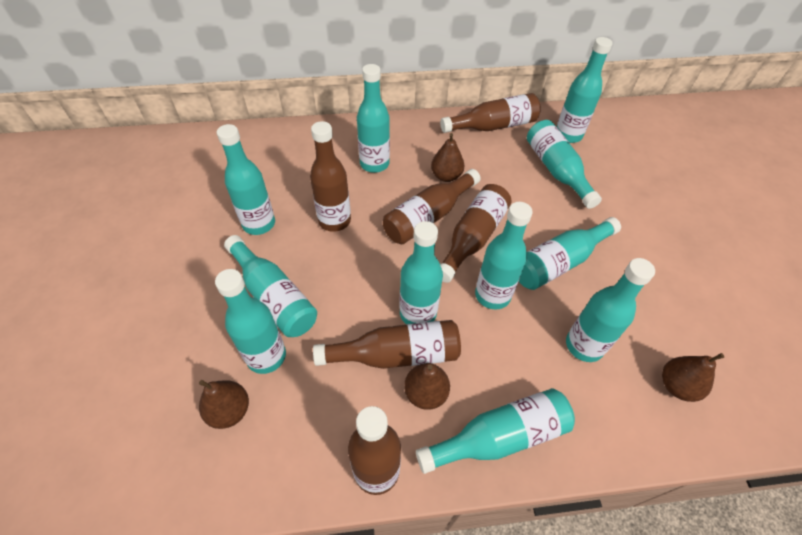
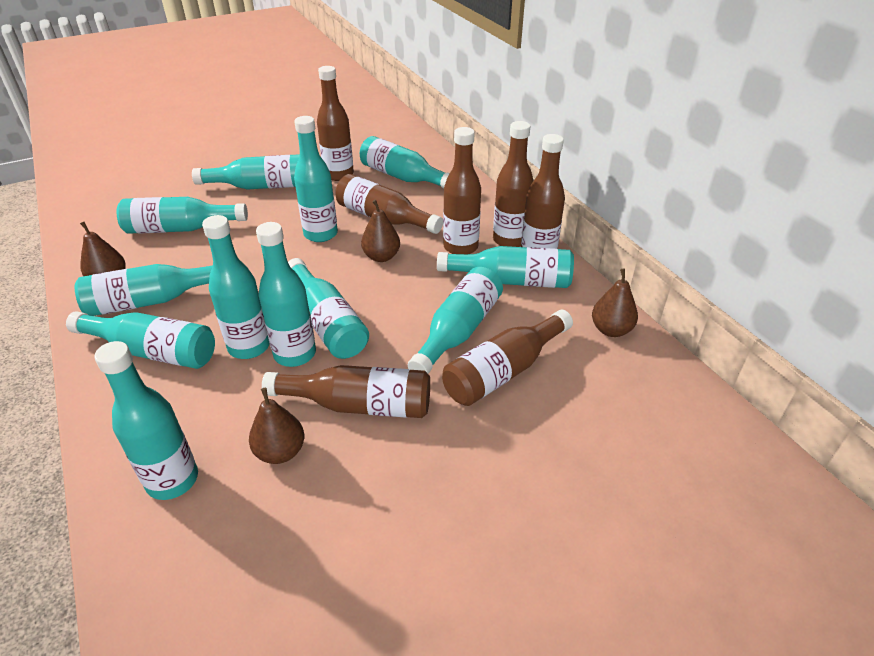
brown bottle: 6 -> 7
turquoise bottle: 11 -> 12

